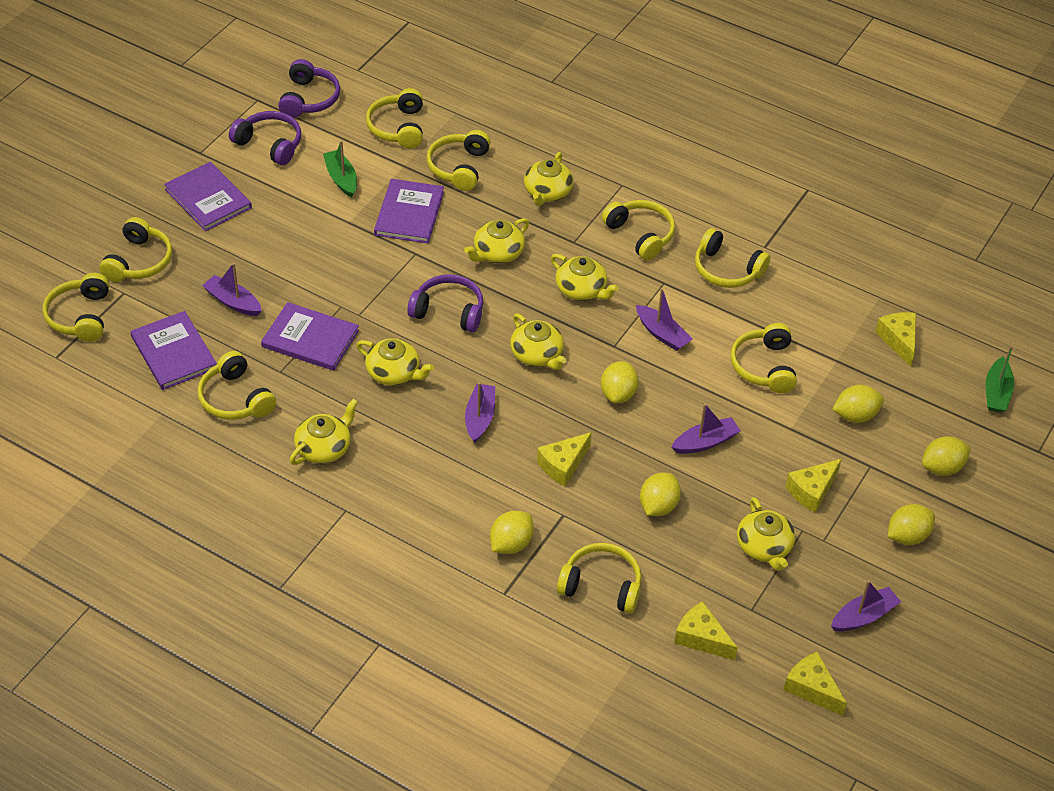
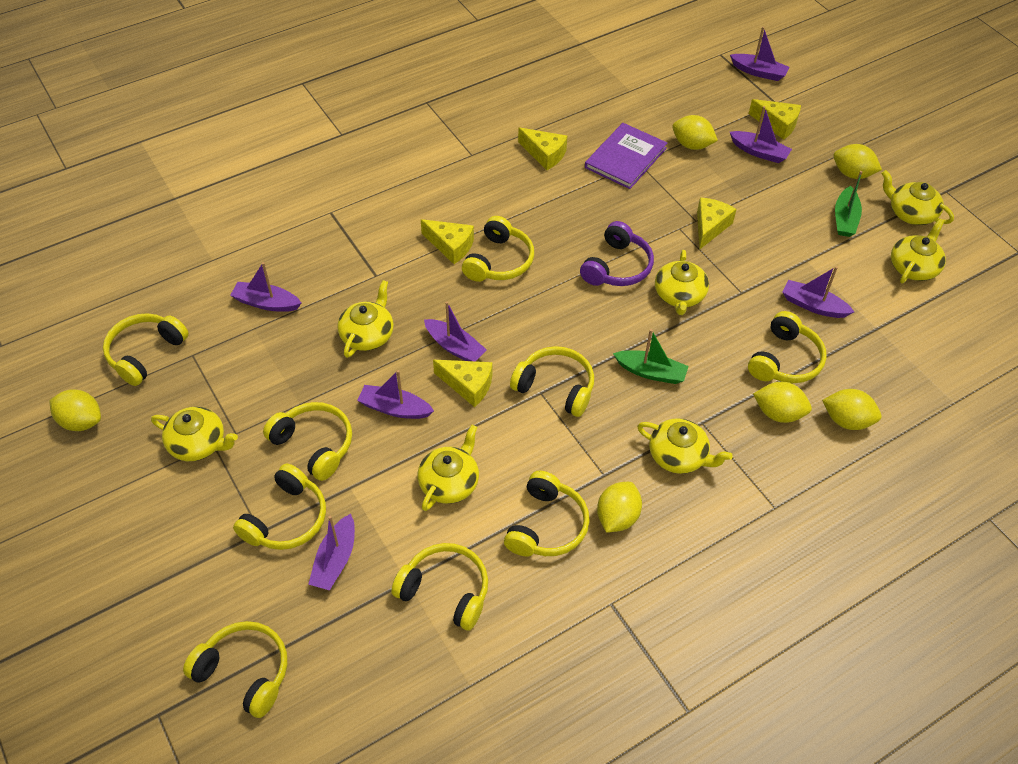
purple boat: 5 -> 7
purple book: 4 -> 1
purple headphones: 3 -> 1

